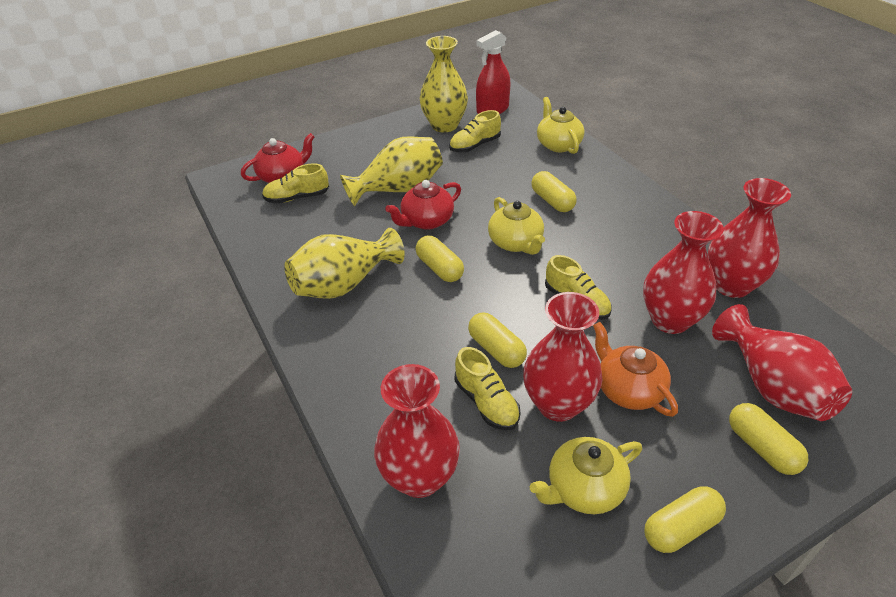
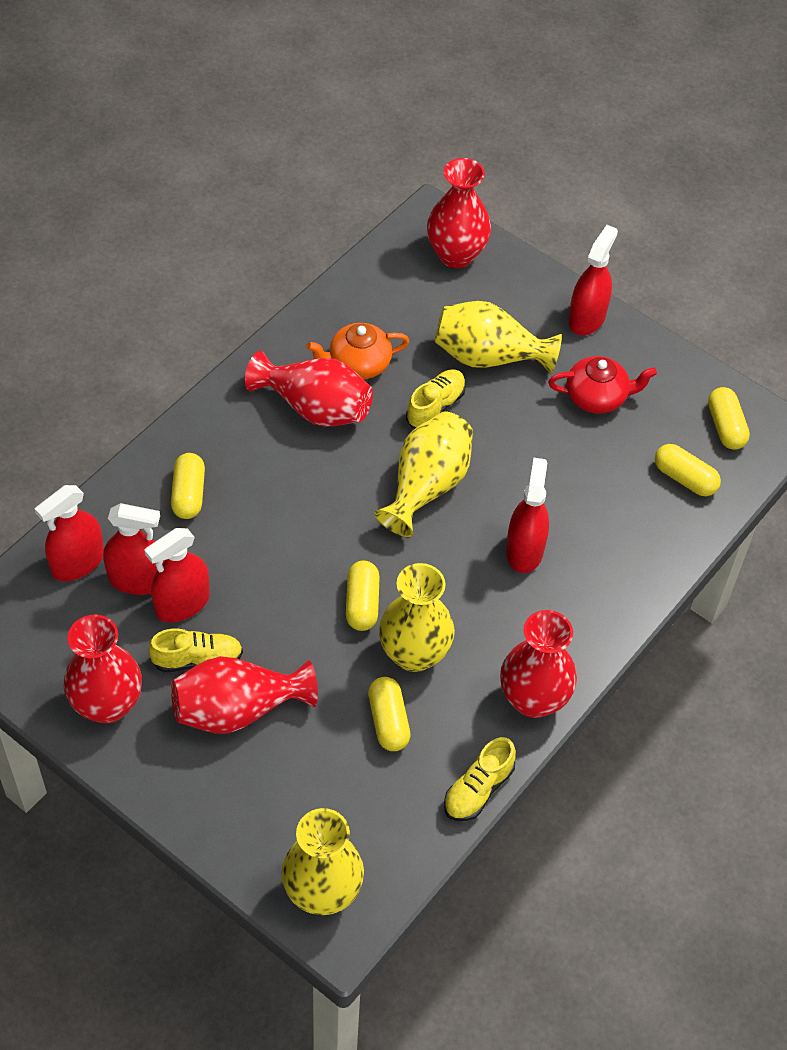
red spray bottle: 1 -> 5
red teapot: 2 -> 1
yellow shoe: 4 -> 3
yellow teapot: 3 -> 0
yellow vase: 3 -> 4

